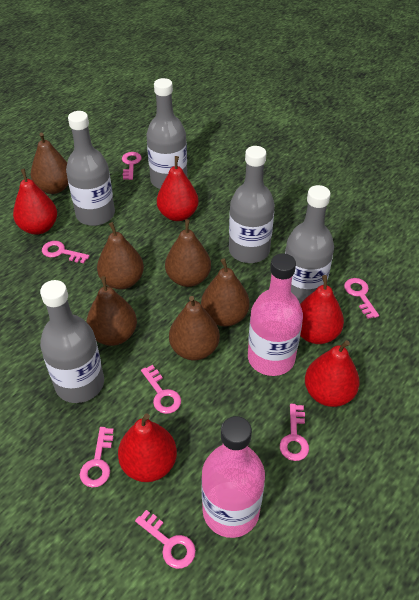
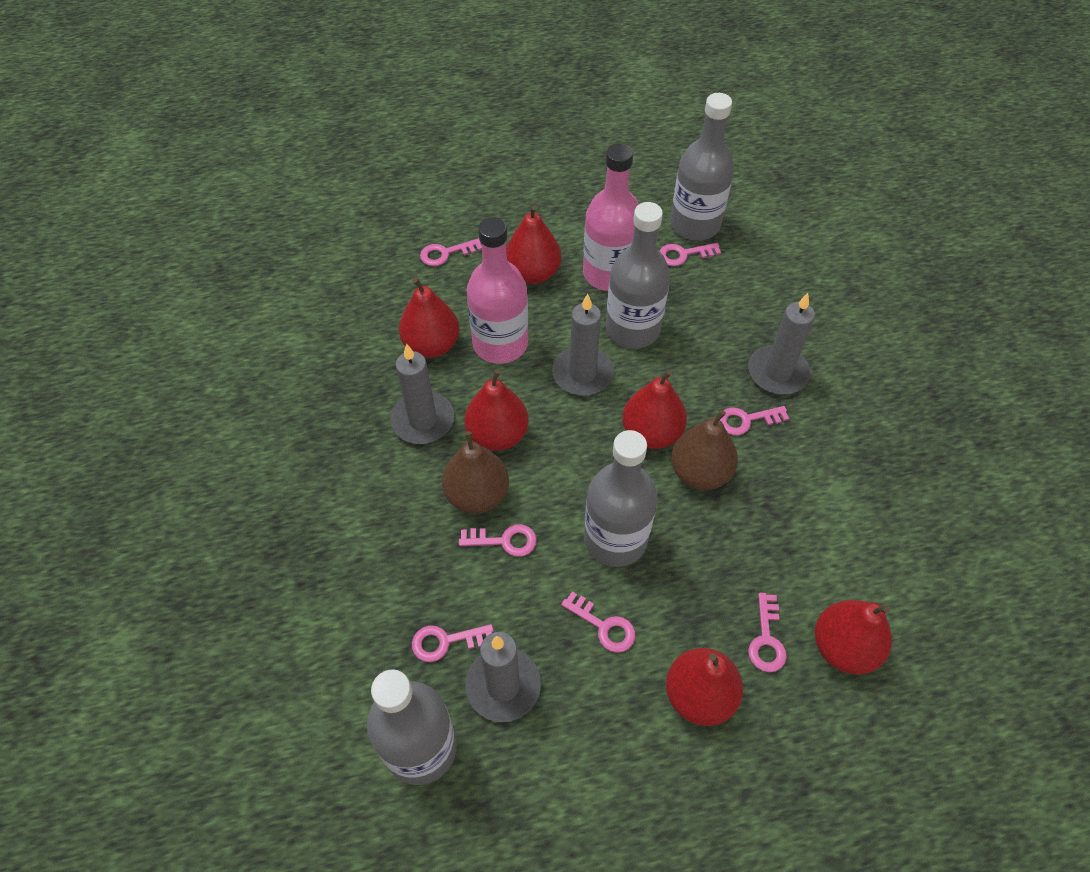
brown pear: 6 -> 2
grey bottle: 5 -> 4
grey candle: 0 -> 4
red pear: 5 -> 6

